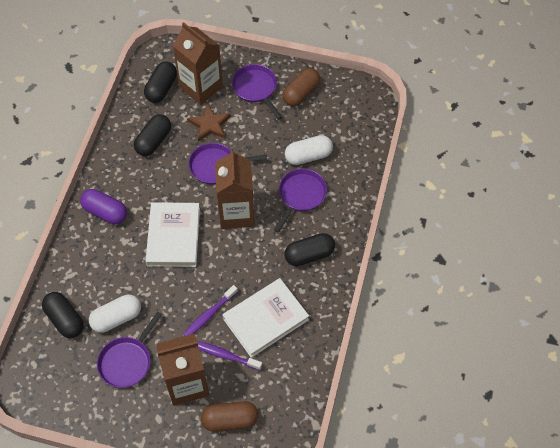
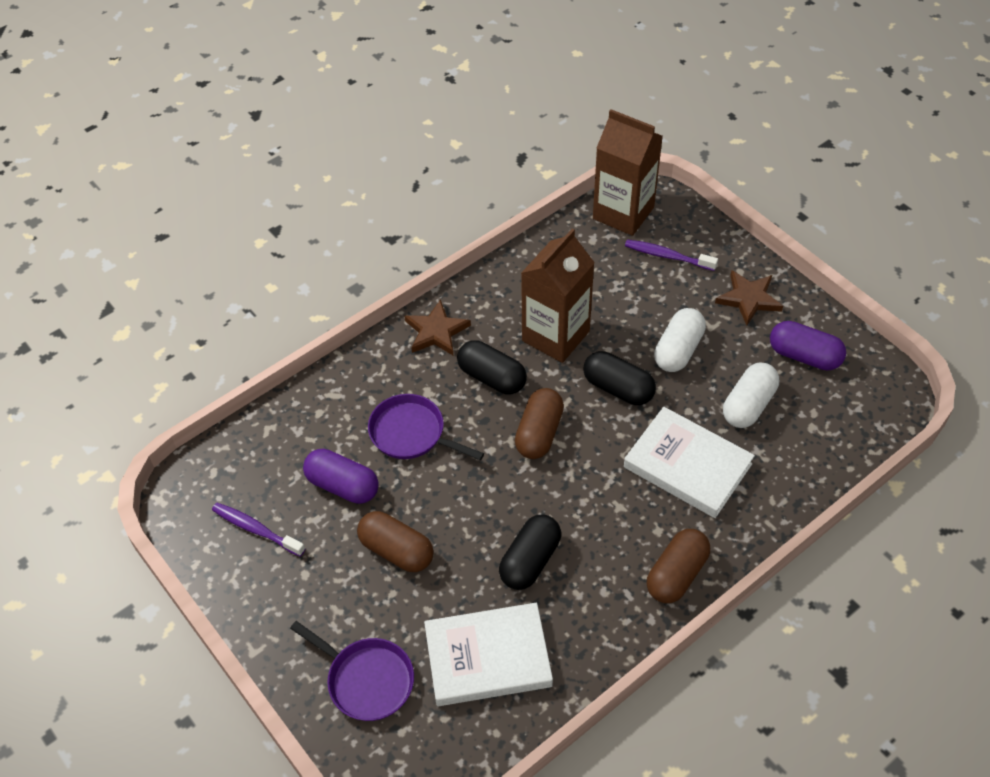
black capsule: 4 -> 3
brown capsule: 2 -> 3
brown carton: 3 -> 2
brown star: 1 -> 2
purple capsule: 1 -> 2
purple pan: 4 -> 2

